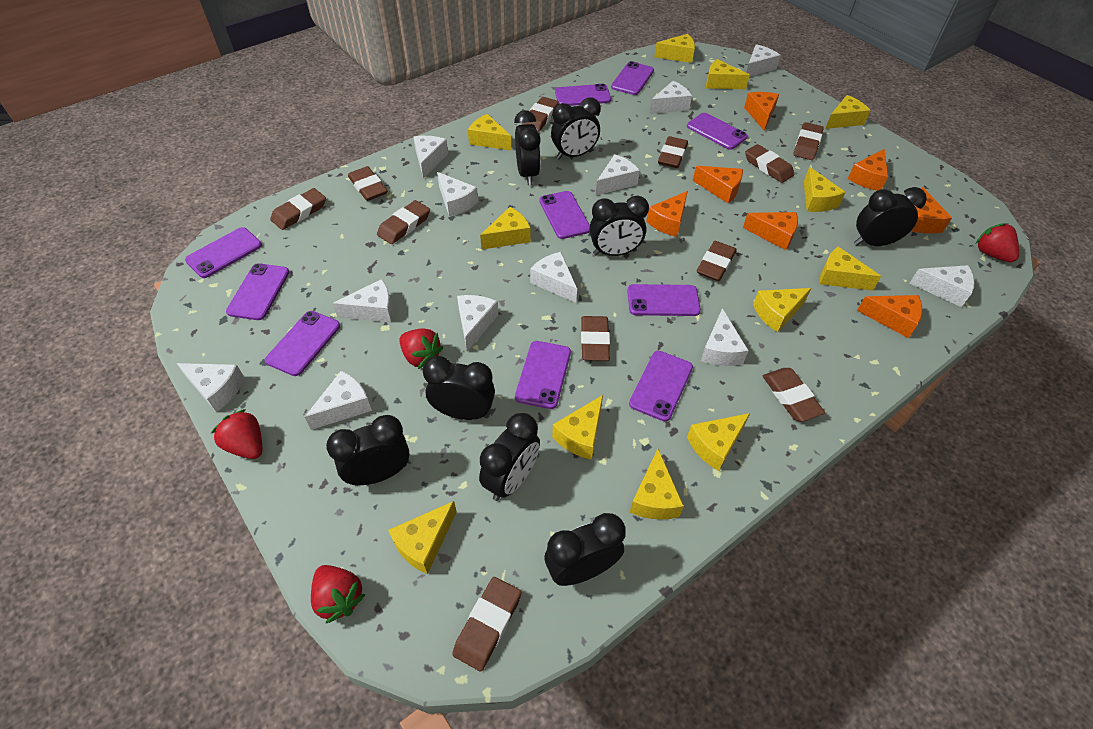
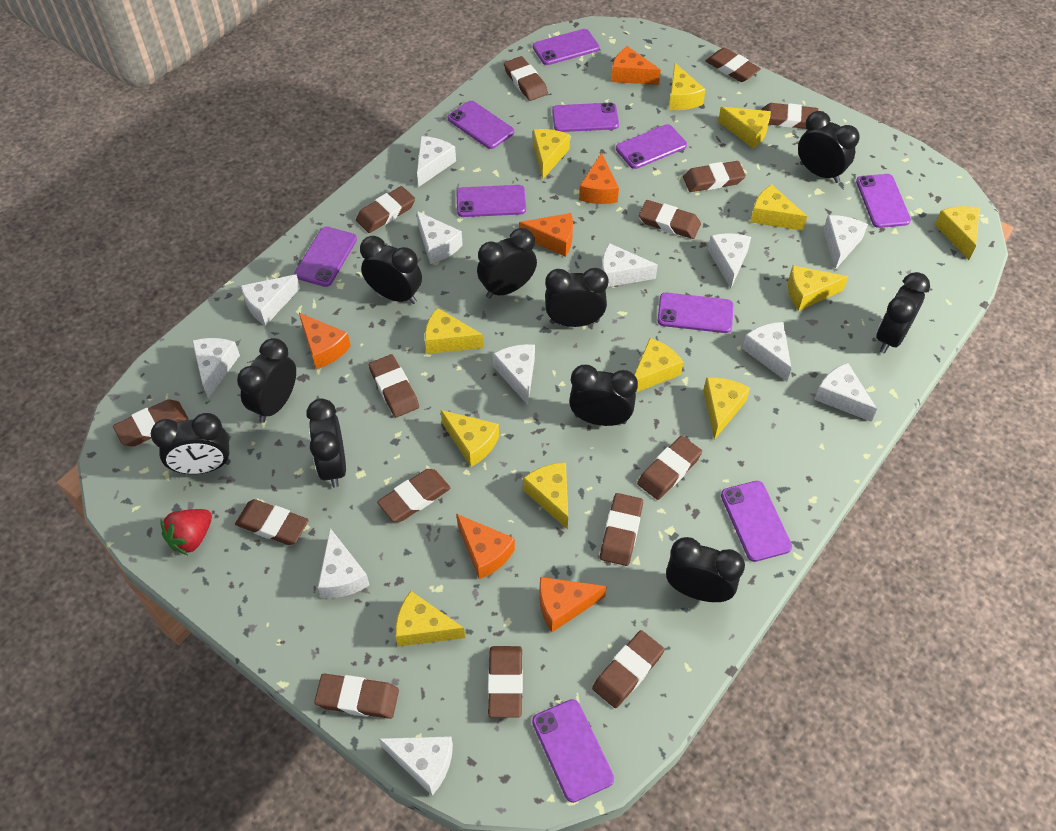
black clock: 8 -> 10
brown eraser: 11 -> 15
orange cheese: 7 -> 6
red strawberry: 4 -> 1

